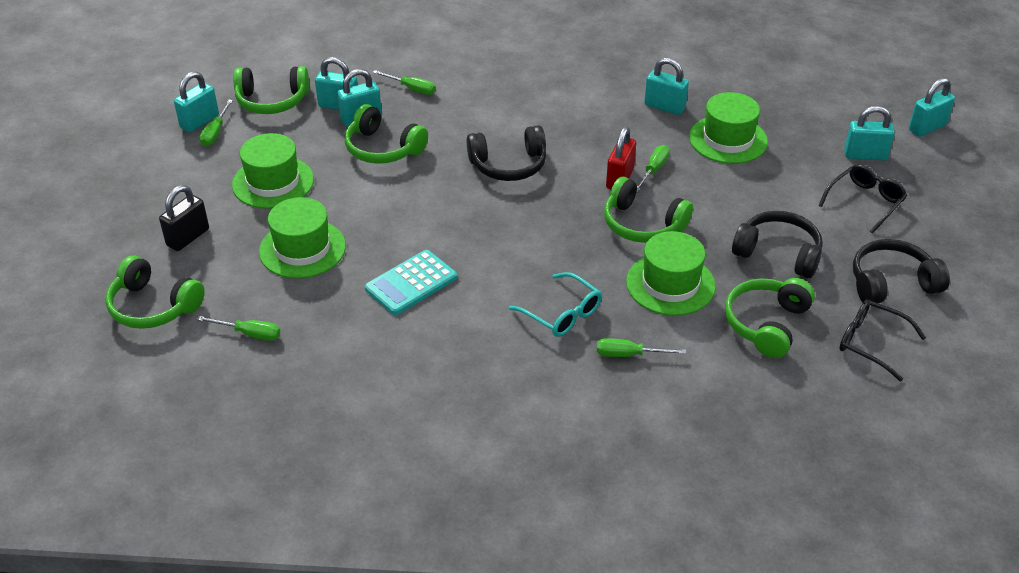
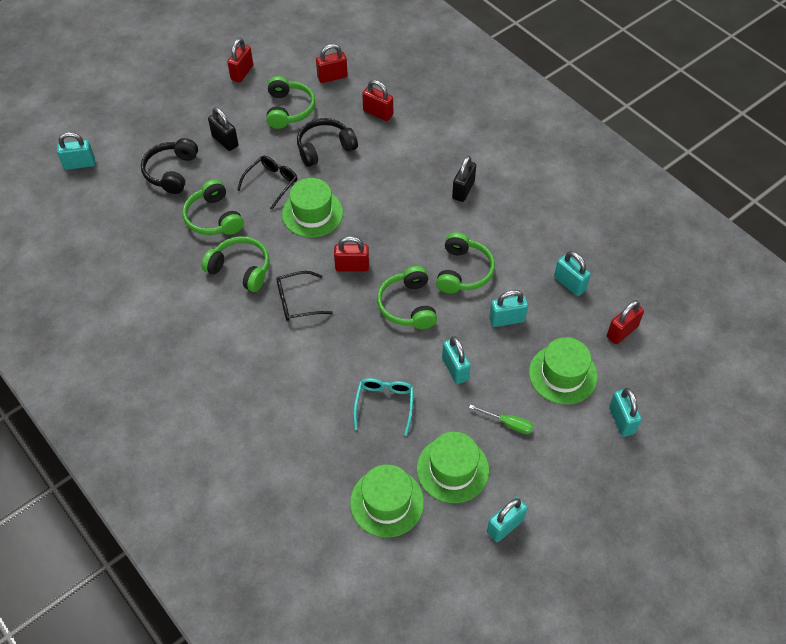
black headphones: 3 -> 2
black padlock: 1 -> 2
green screwdriver: 5 -> 1
red padlock: 1 -> 5
turquoise calculator: 1 -> 0

